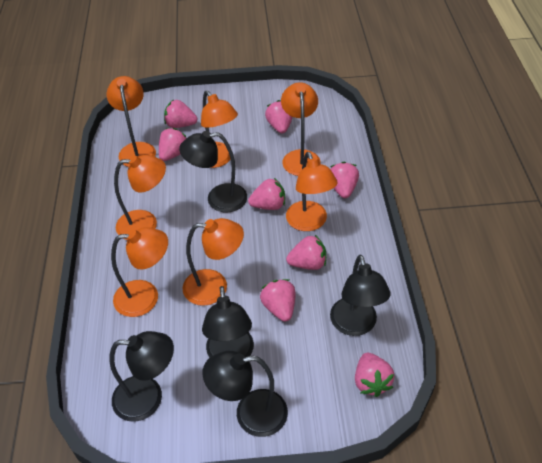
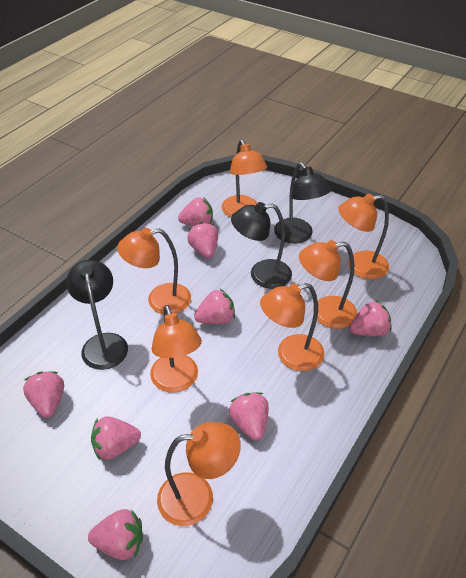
black lamp: 5 -> 3

